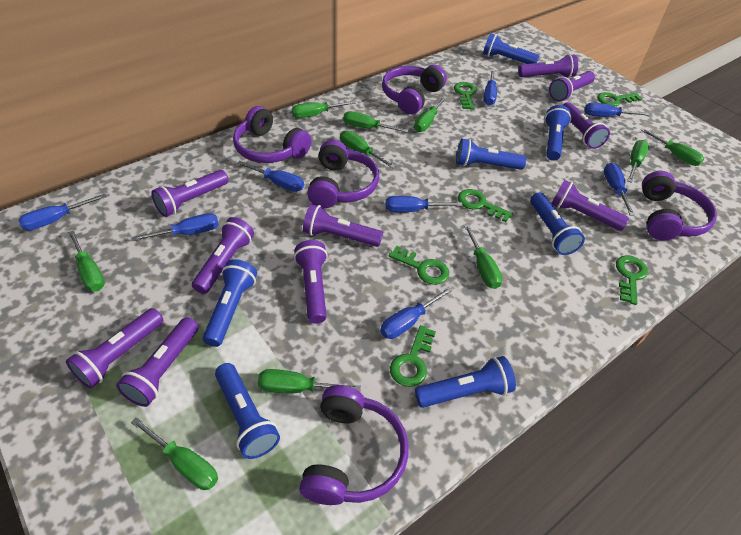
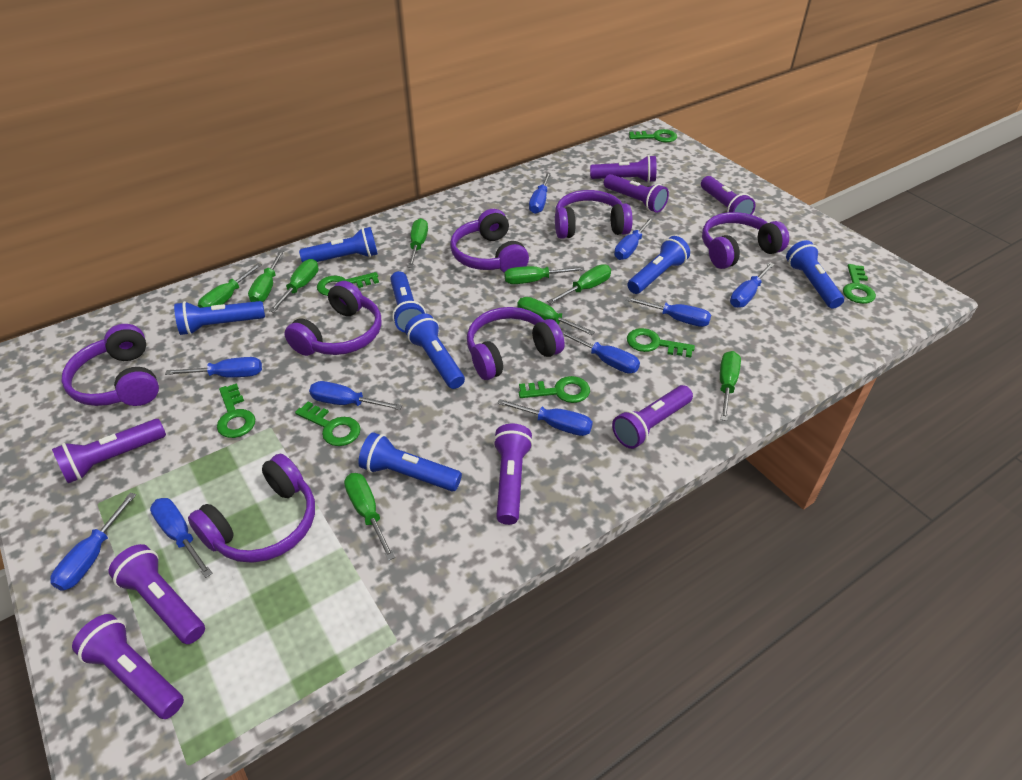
blue screwdriver: 8 -> 10
green key: 6 -> 7
green screwdriver: 10 -> 9
purple flashlight: 10 -> 8
purple headphones: 5 -> 7

